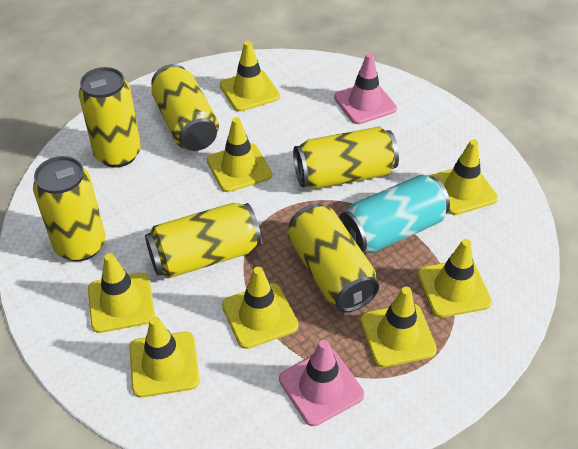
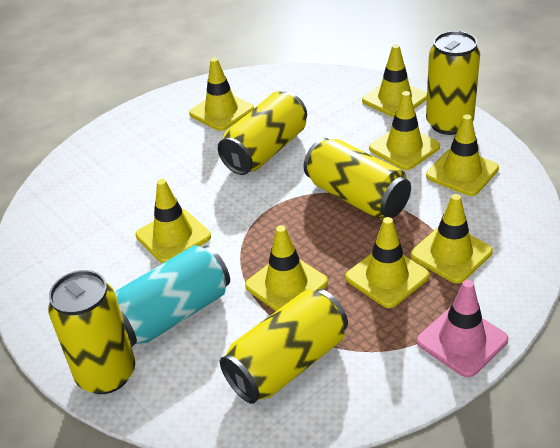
pink traffic cone: 2 -> 1
yellow can: 6 -> 5

